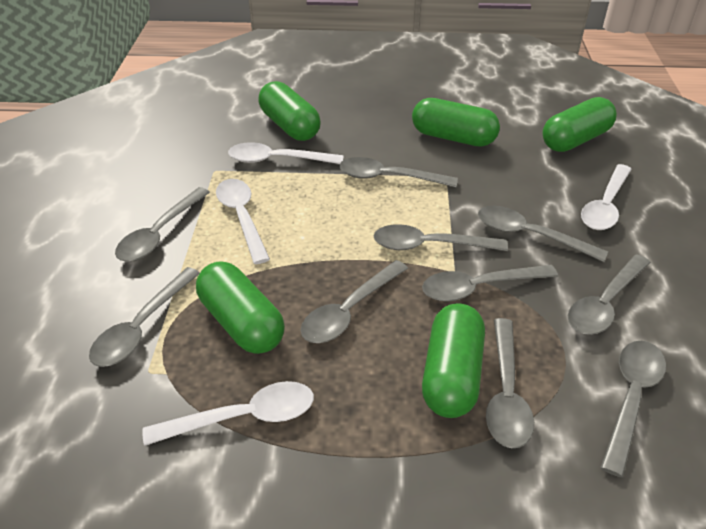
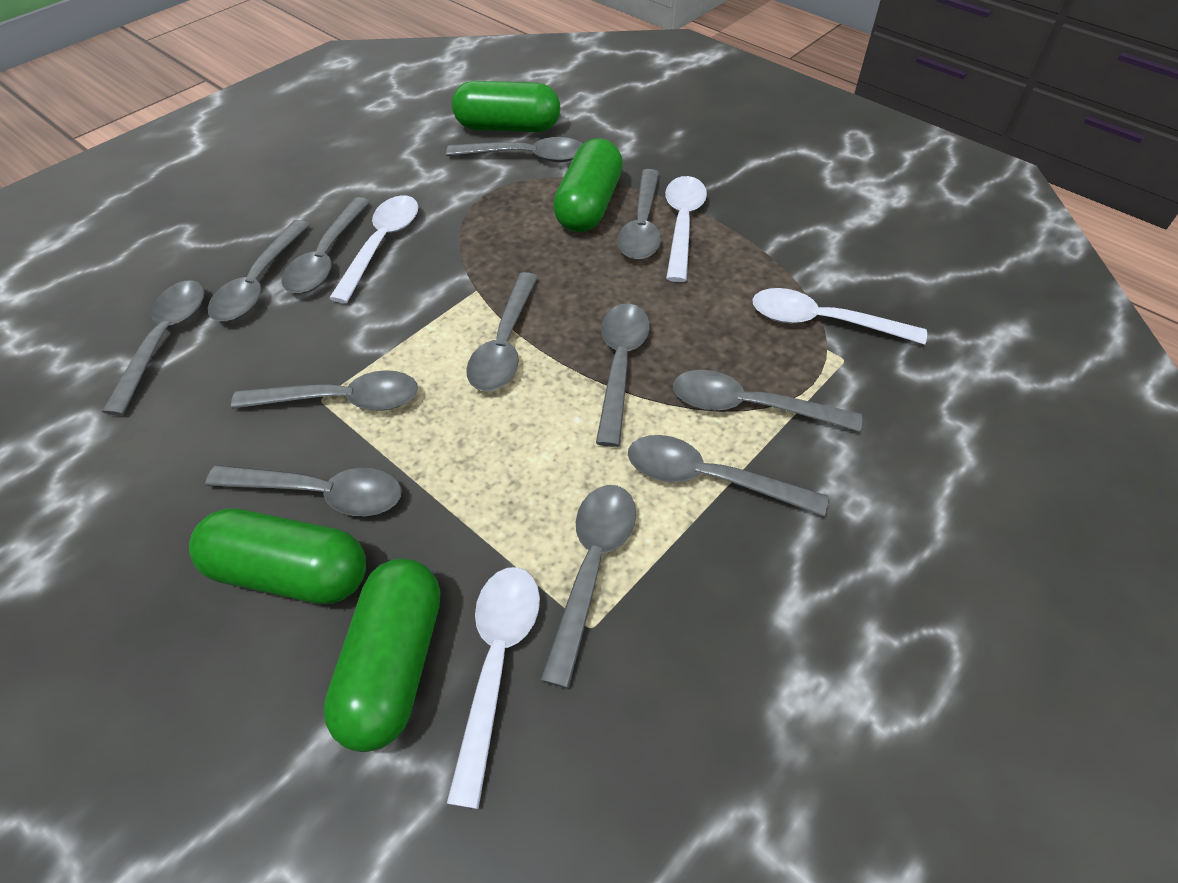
green capsule: 5 -> 4
grey spoon: 10 -> 12

